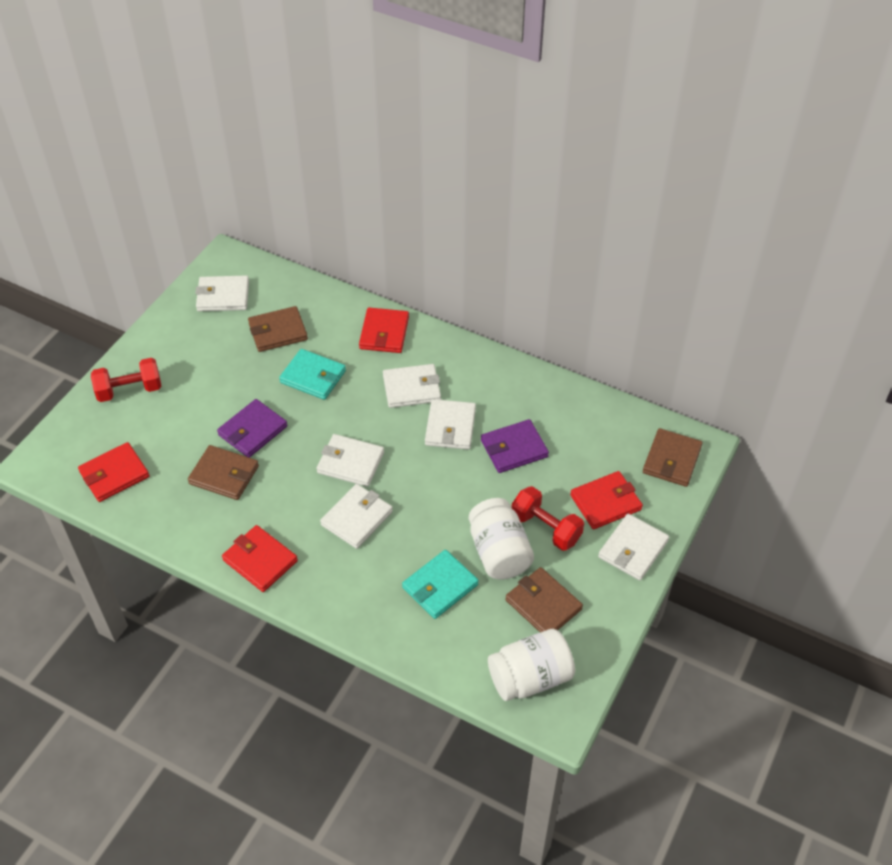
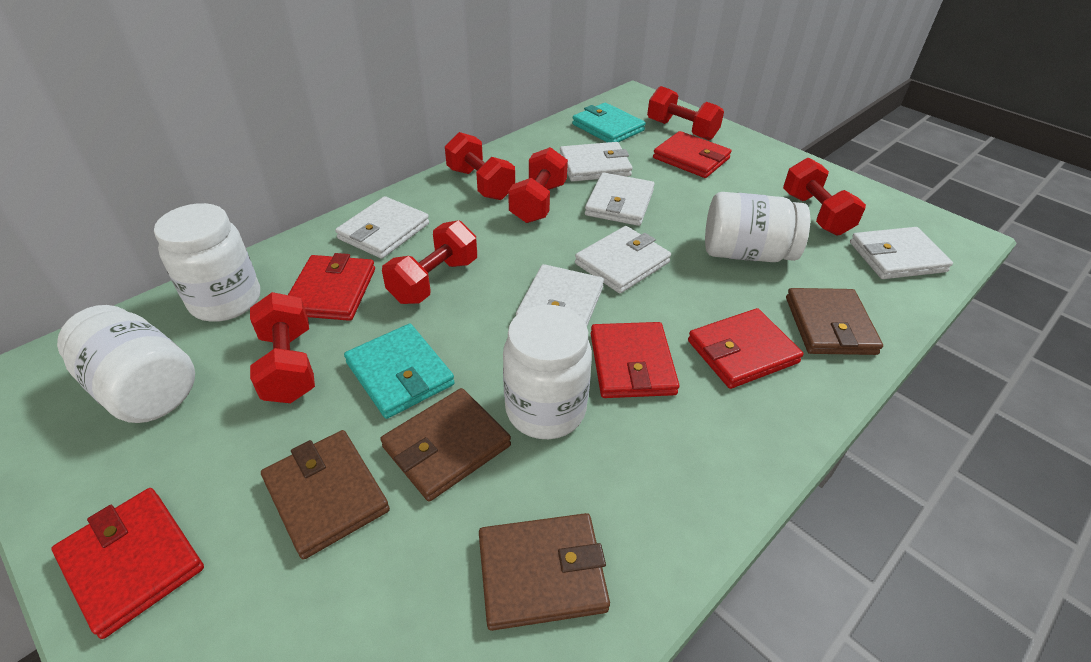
purple wallet: 2 -> 0
red dumbbell: 2 -> 6
red wallet: 4 -> 5
white jar: 2 -> 4

